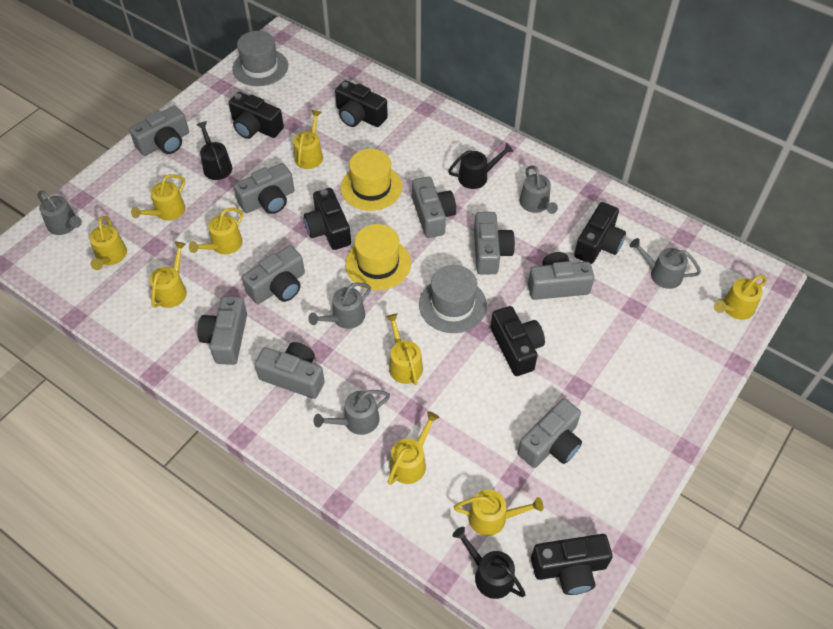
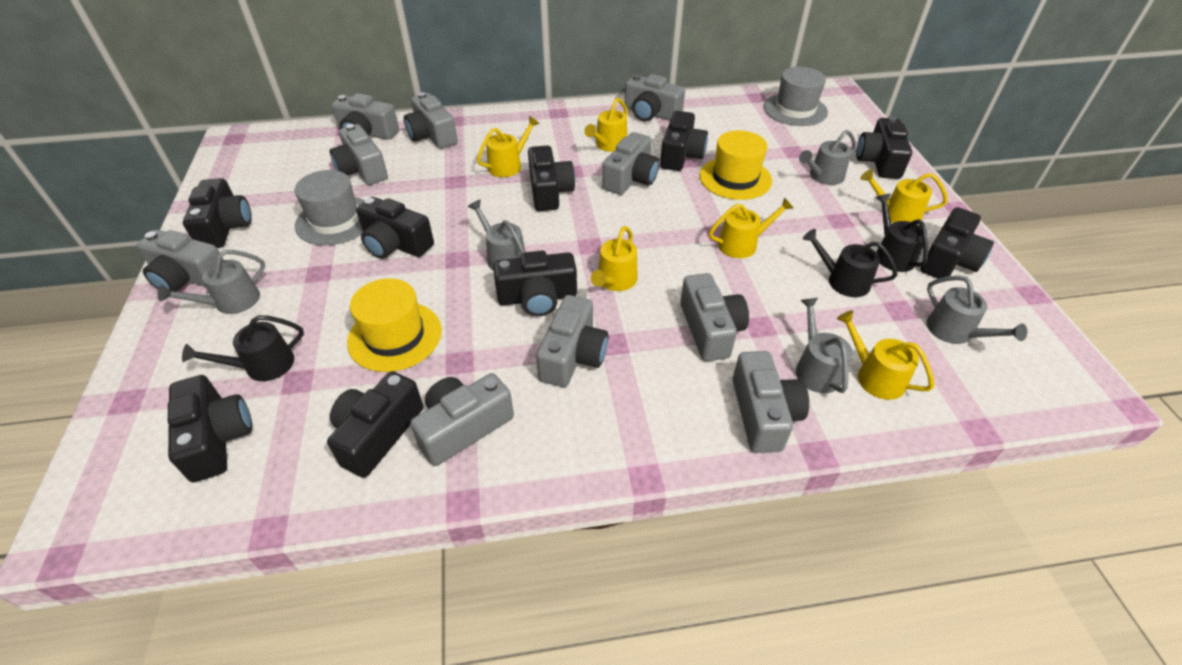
black camera: 6 -> 9
grey camera: 9 -> 10
yellow watering can: 9 -> 6

